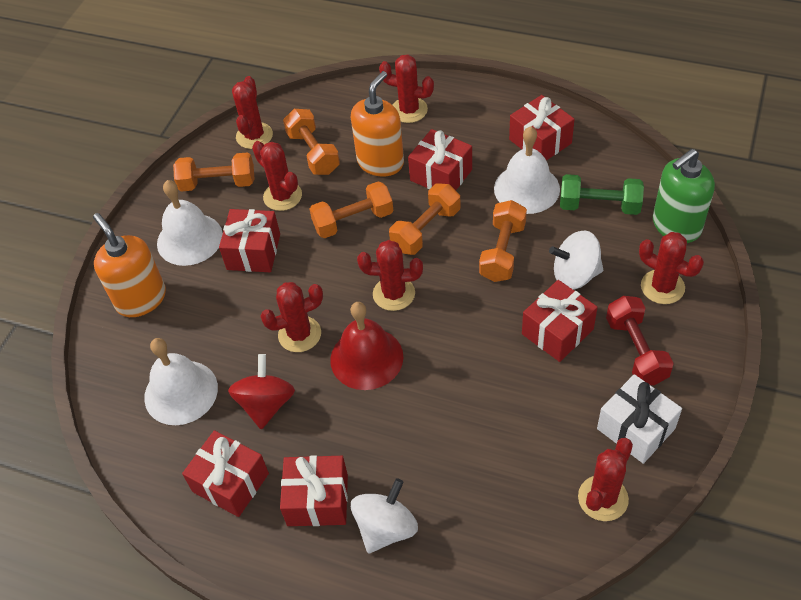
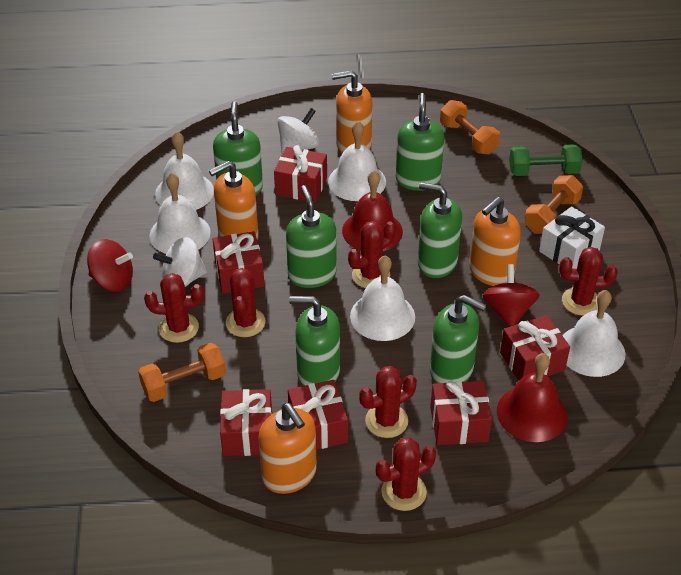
green soap dispenser: 1 -> 6
orange dumbbell: 5 -> 3
orange soap dispenser: 2 -> 4
red bell: 1 -> 2
red cactus: 7 -> 6
red dumbbell: 1 -> 0
red spinning top: 1 -> 2
white bell: 3 -> 5

